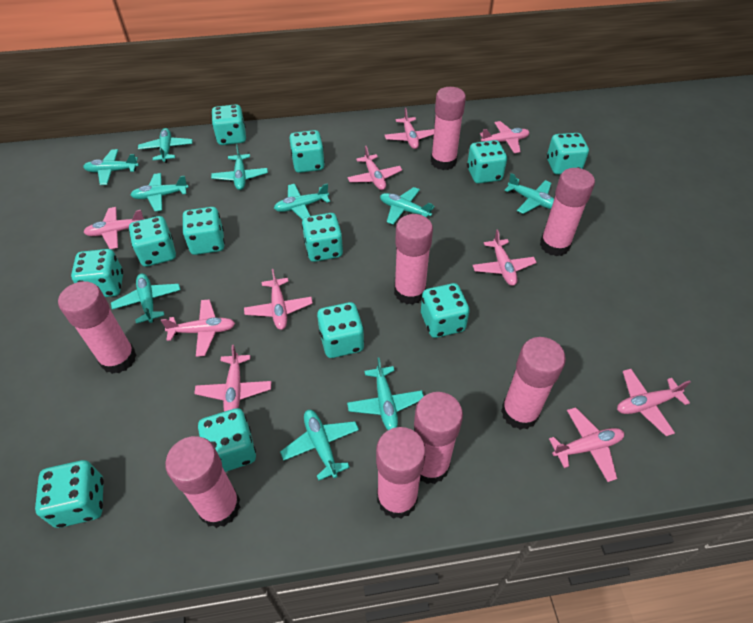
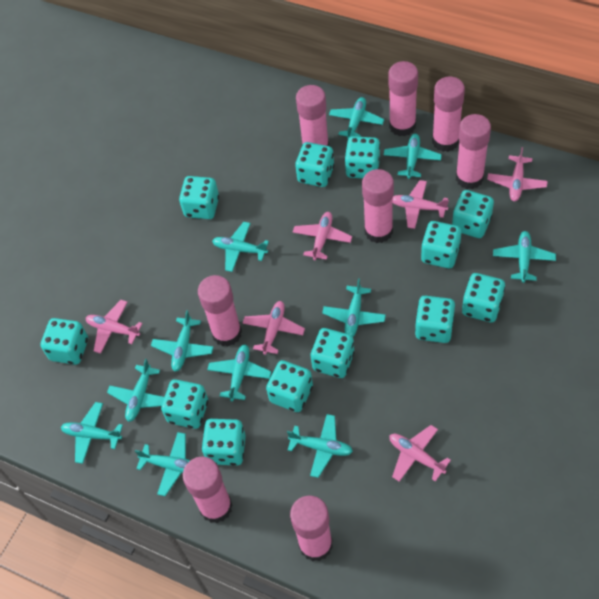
pink plane: 10 -> 6
turquoise plane: 10 -> 11

